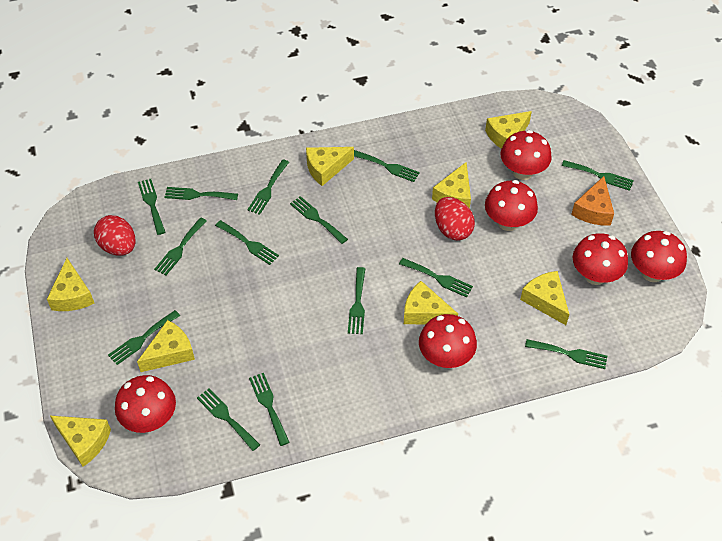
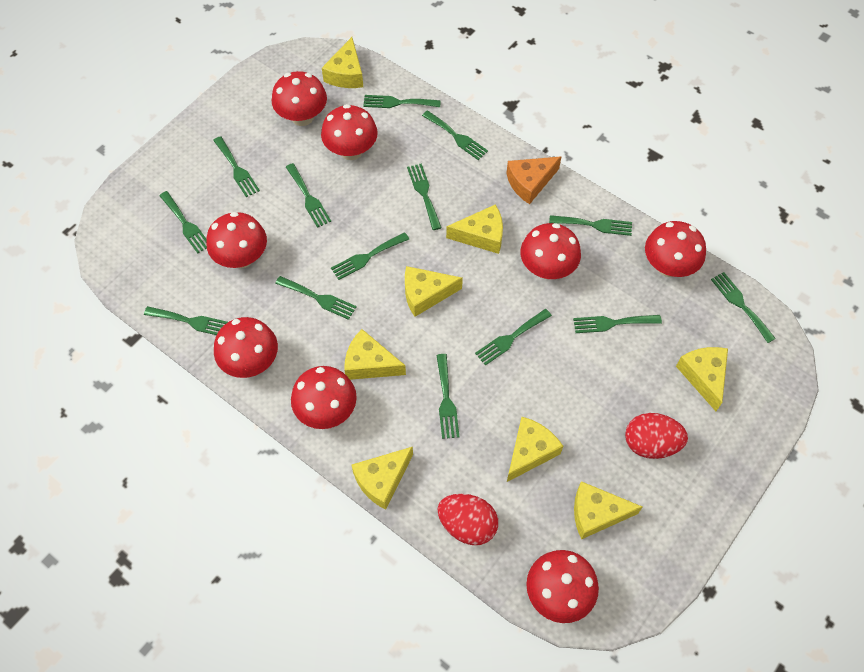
red mushroom: 6 -> 8

